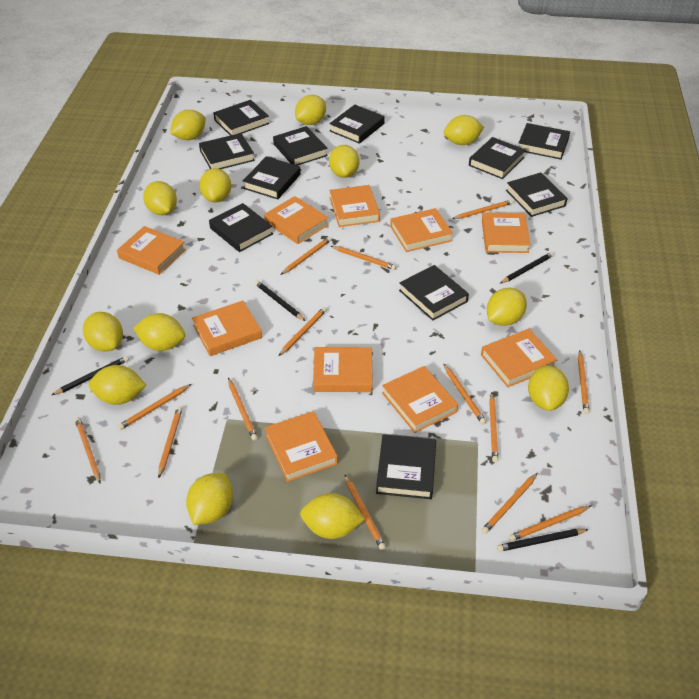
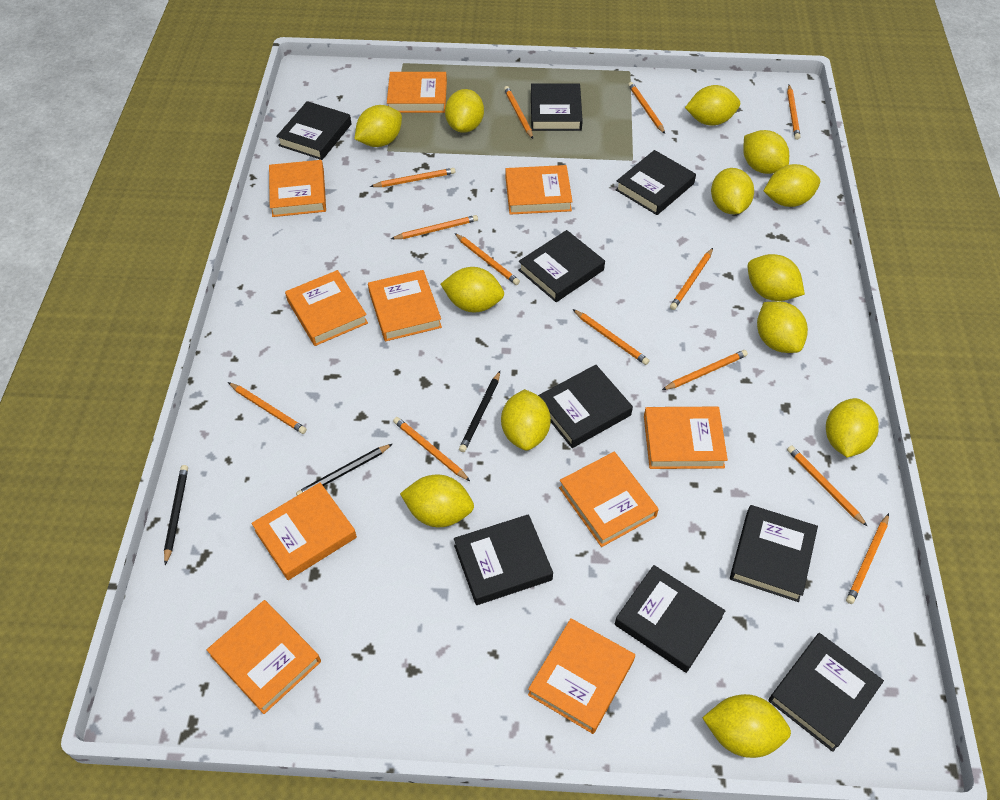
black book: 11 -> 9
black pencil: 4 -> 3
orange pencil: 14 -> 13

